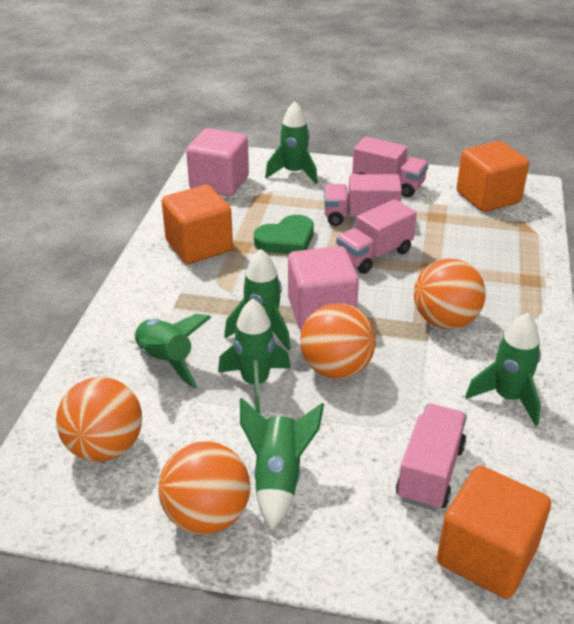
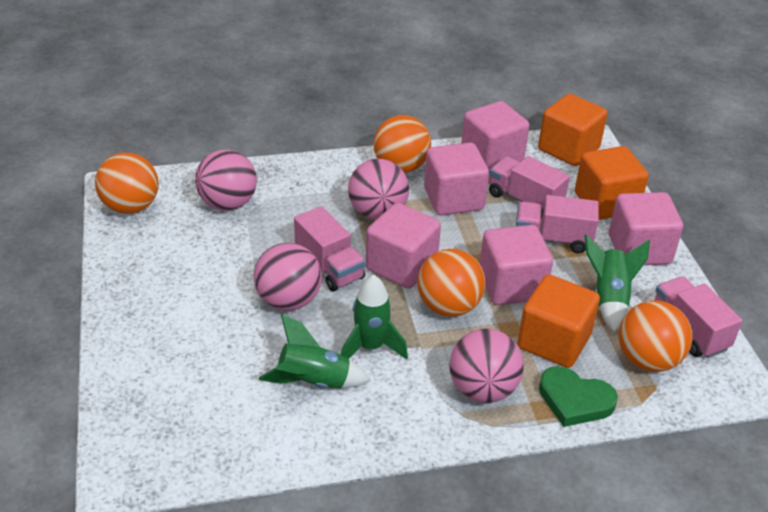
green rocket: 6 -> 3
pink ball: 0 -> 4
pink cube: 2 -> 5

